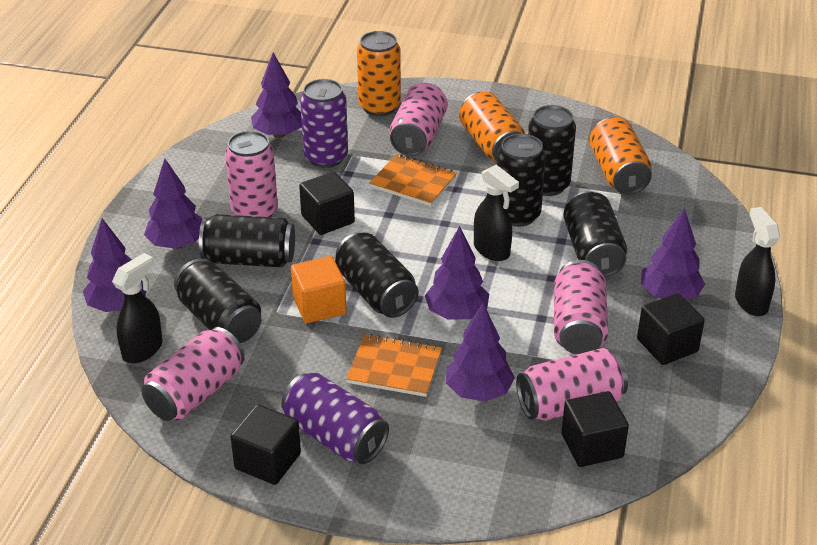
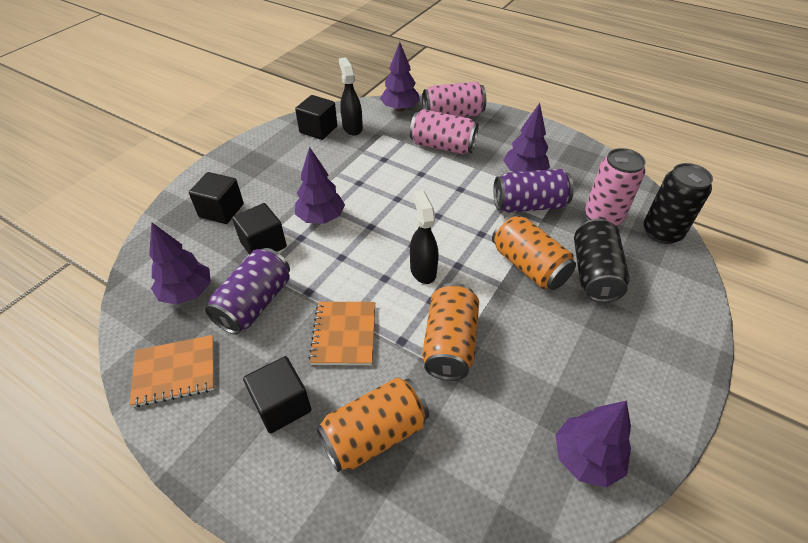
black can: 6 -> 2
black spray bottle: 3 -> 2
orange cube: 1 -> 0
pink can: 5 -> 3
purple tree: 6 -> 5

